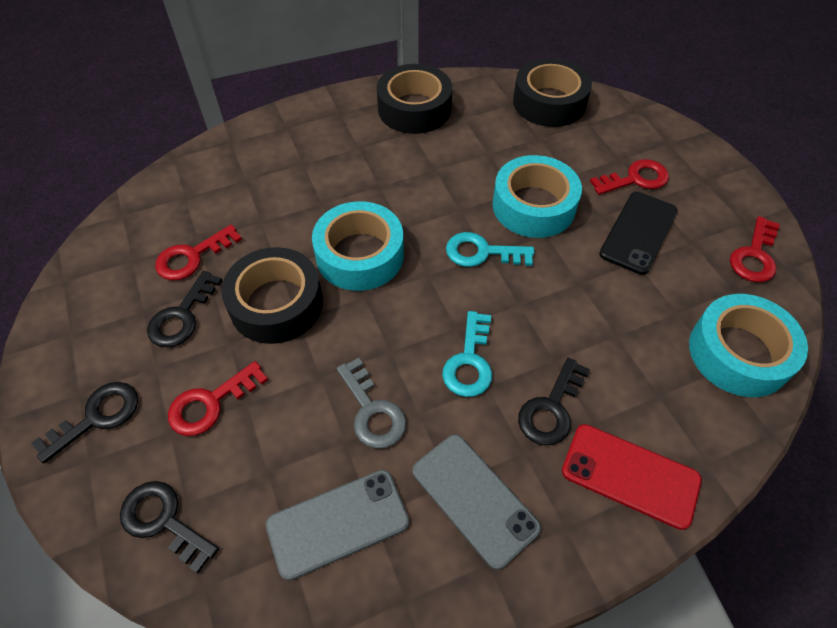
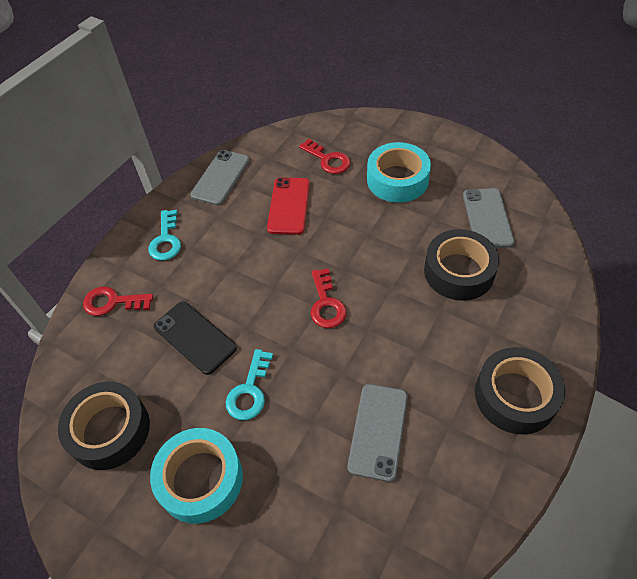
black key: 4 -> 0
grey key: 1 -> 0
grey phone: 2 -> 3
red key: 4 -> 3
turquoise tape: 3 -> 2

